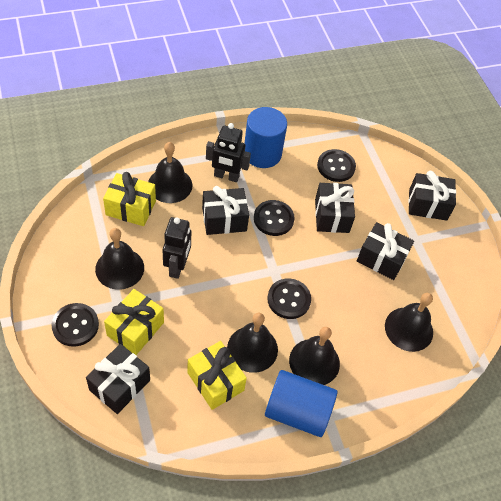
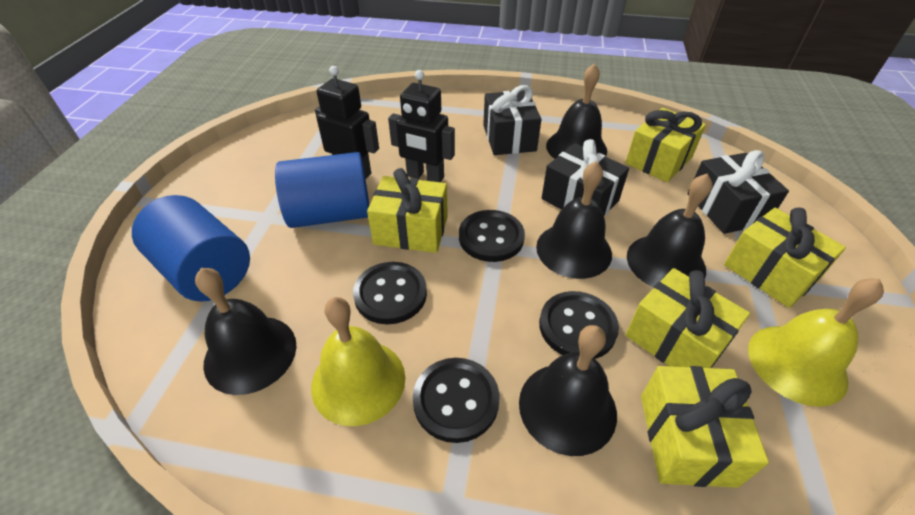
black gift: 5 -> 3
yellow bell: 0 -> 2
yellow gift: 3 -> 5

